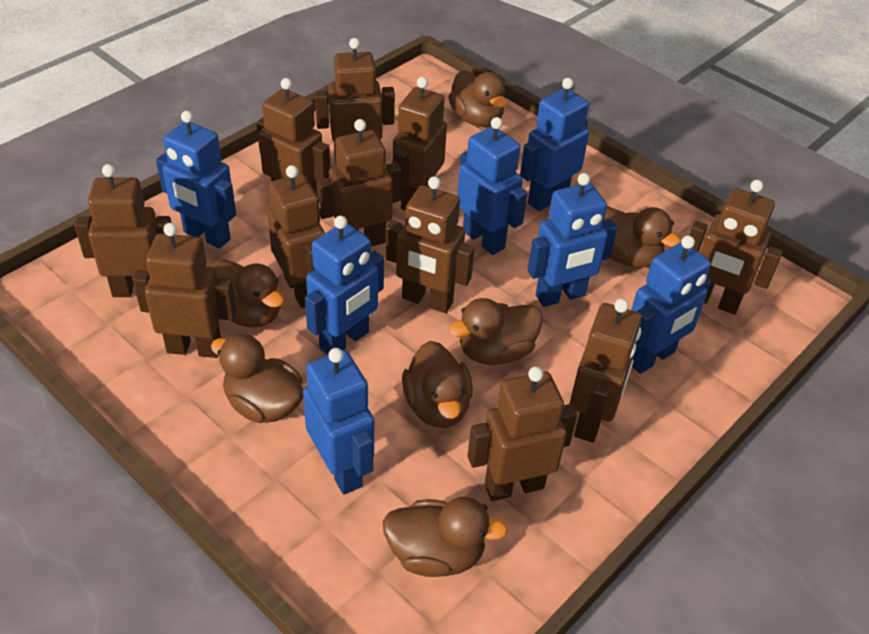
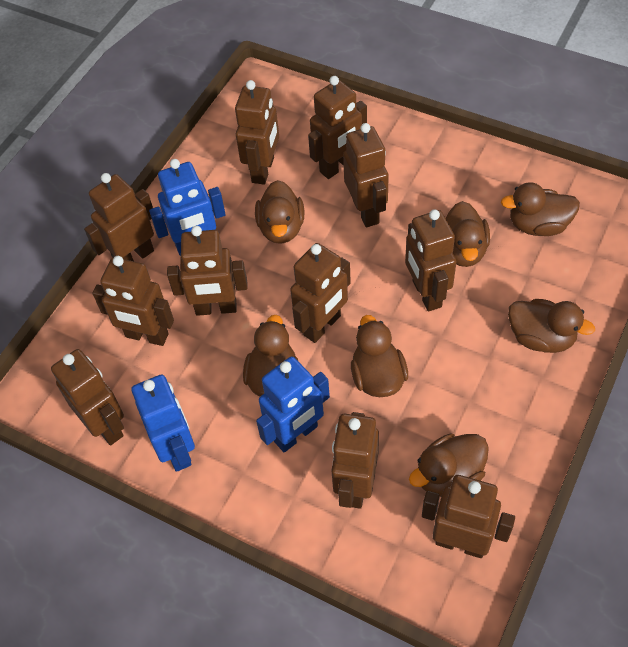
blue robot: 7 -> 3

